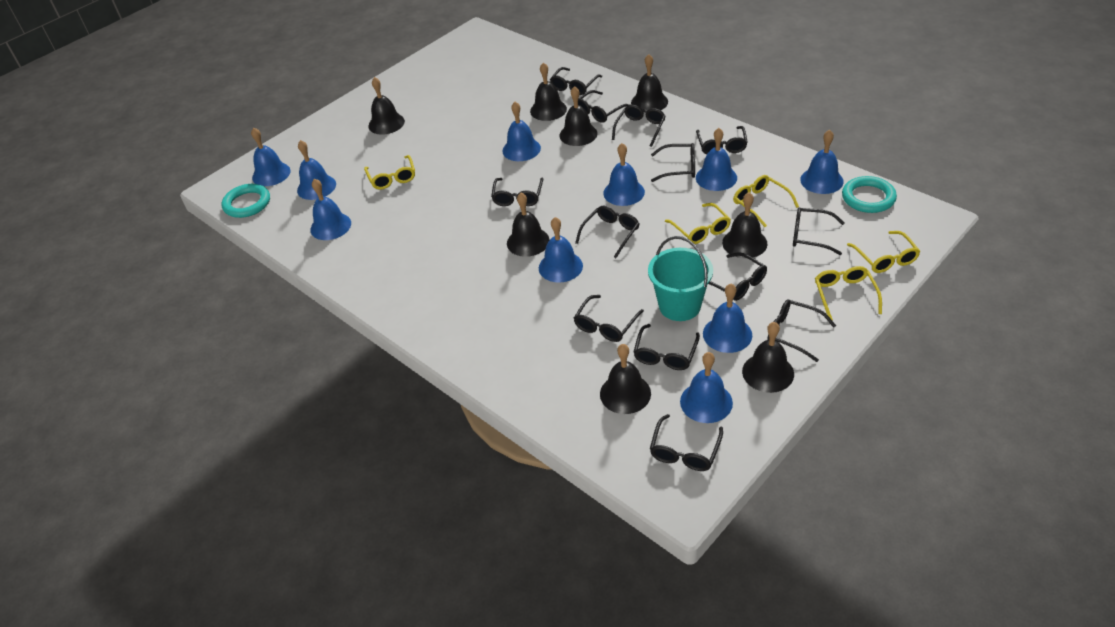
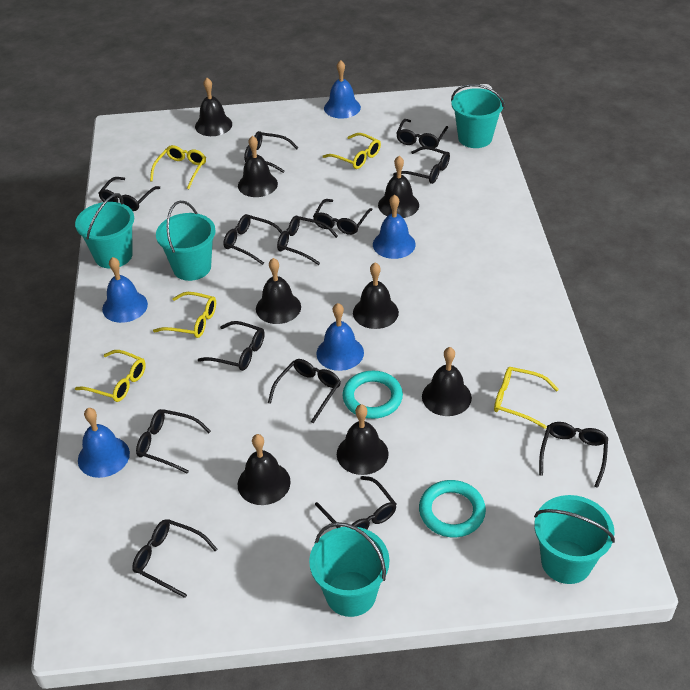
blue bell: 10 -> 5
turquoise bucket: 1 -> 5

